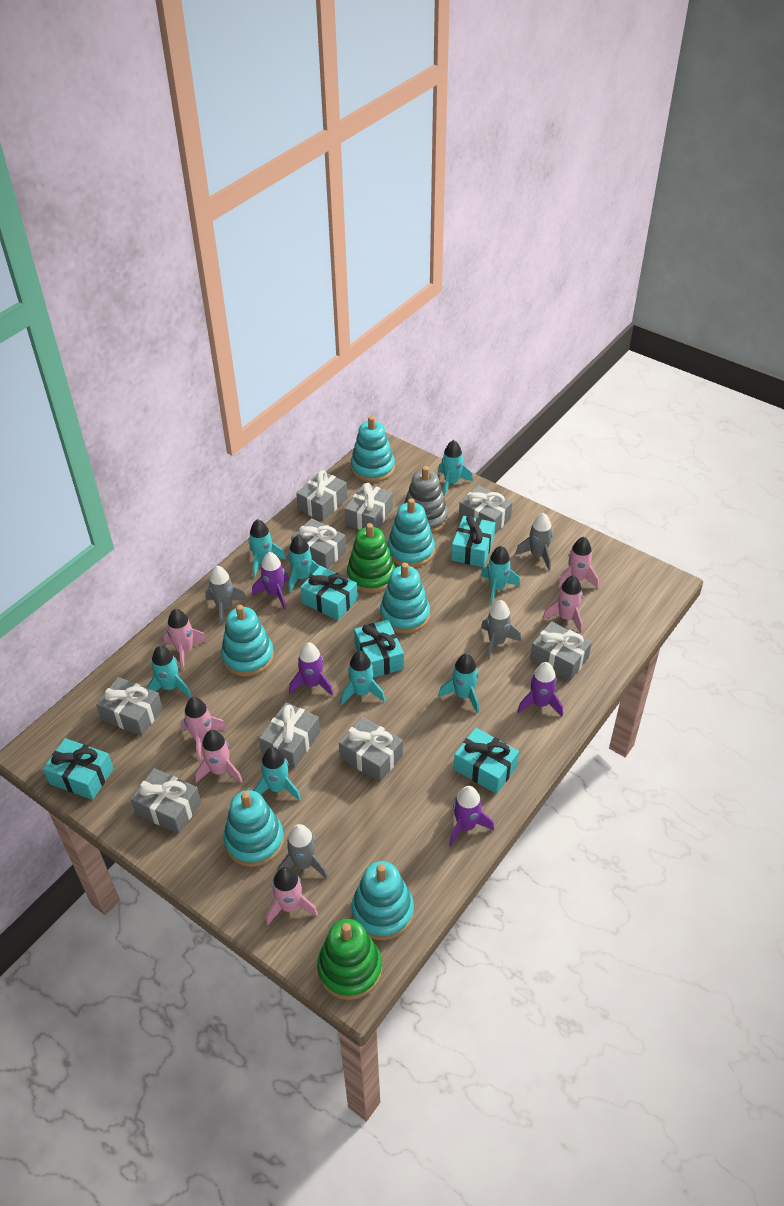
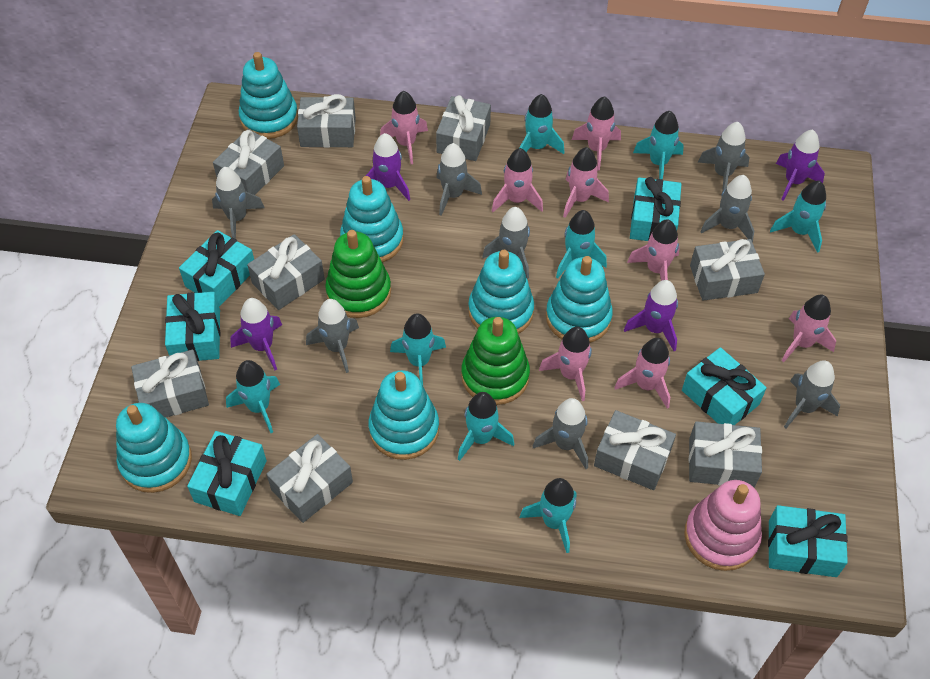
grey rocket: 4 -> 8
grey stacking toy: 1 -> 0
pink rocket: 6 -> 8
pink stacking toy: 0 -> 1
turquoise gift: 5 -> 6

